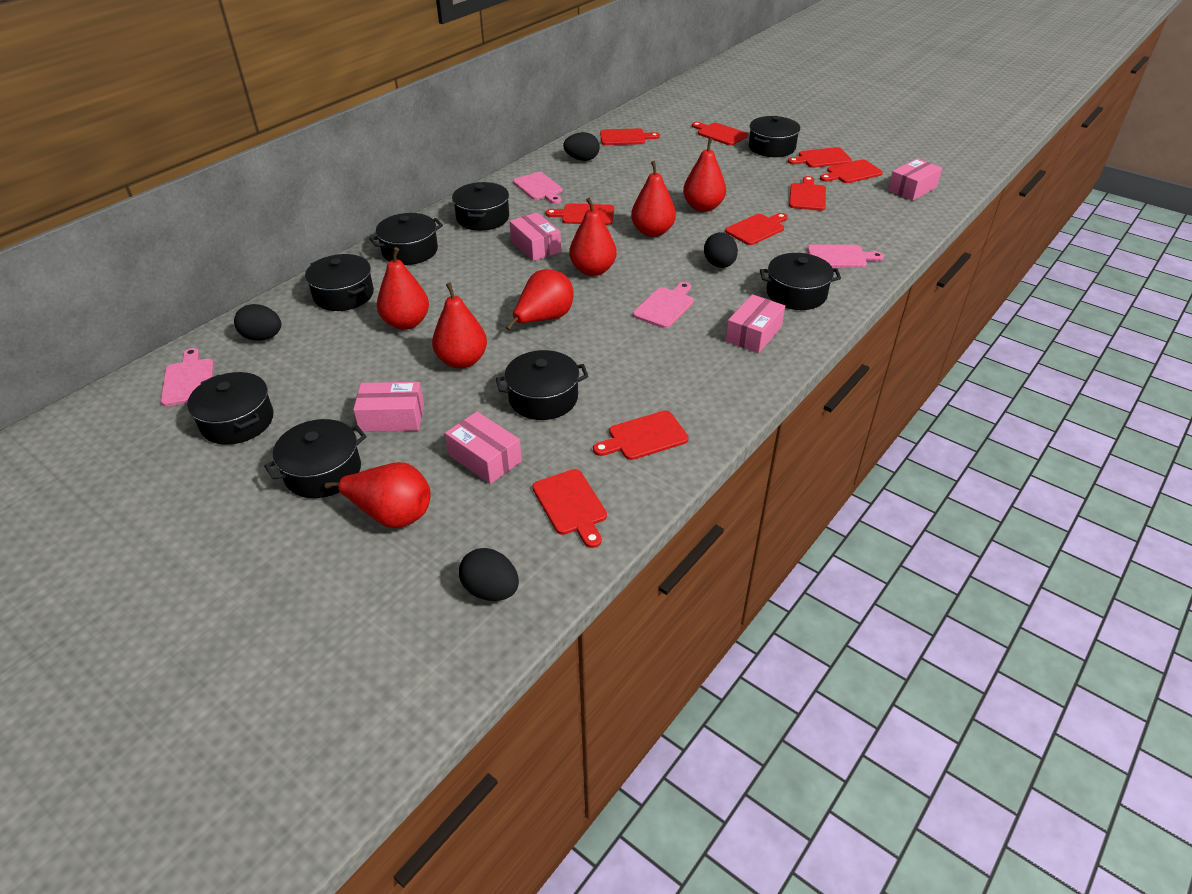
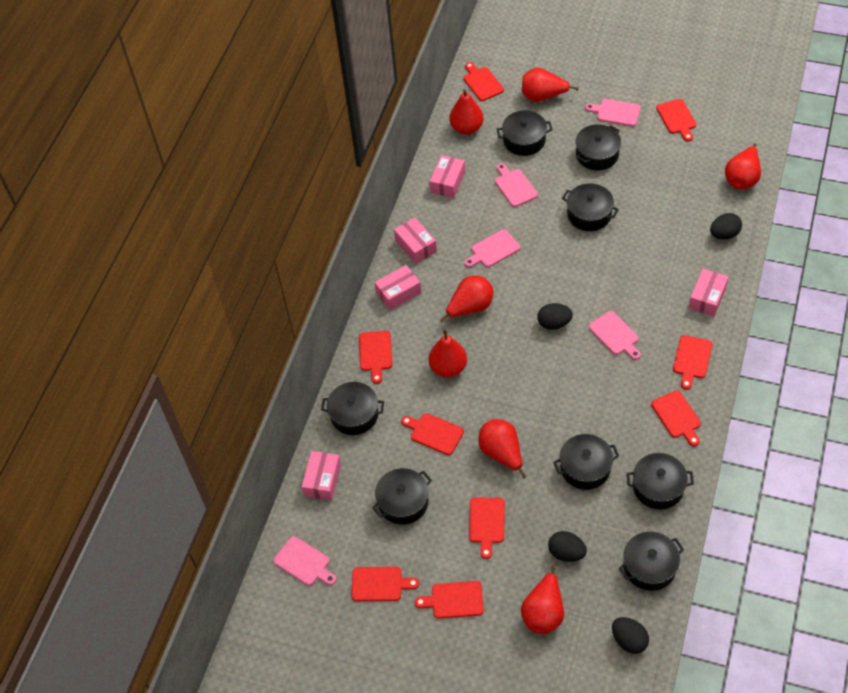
pink cutting board: 4 -> 5

